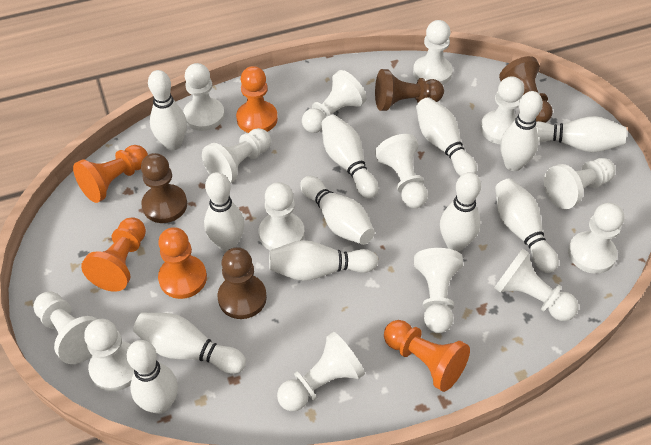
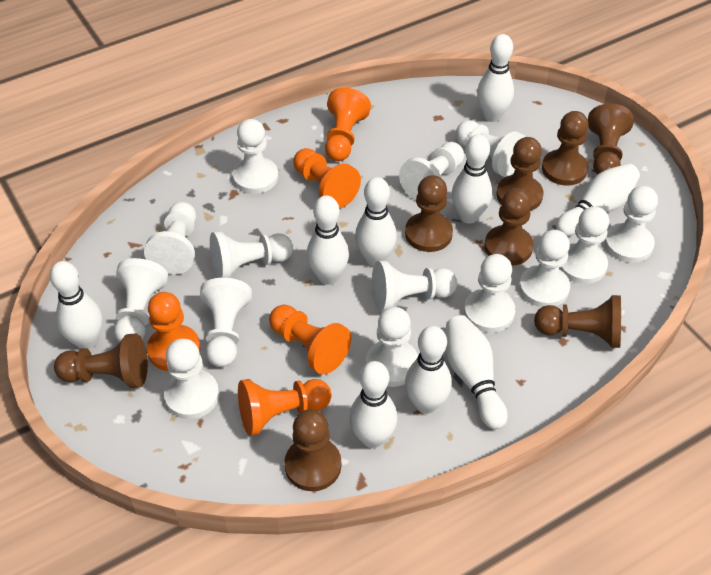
brown pawn: 4 -> 8
white bowling pin: 12 -> 9

